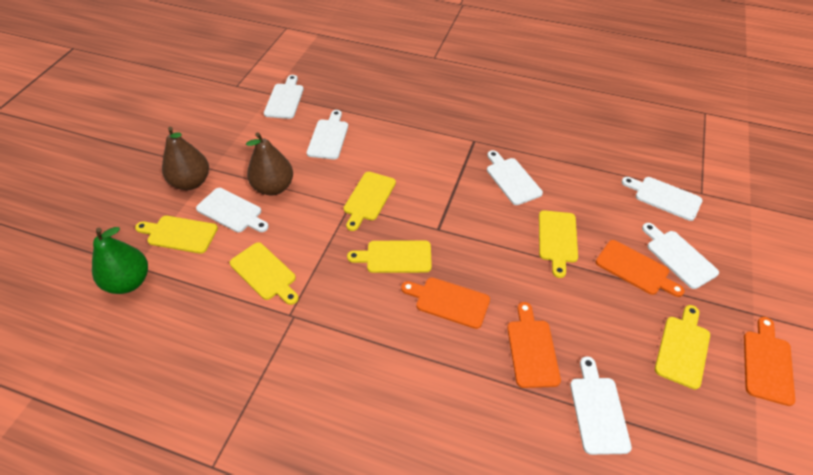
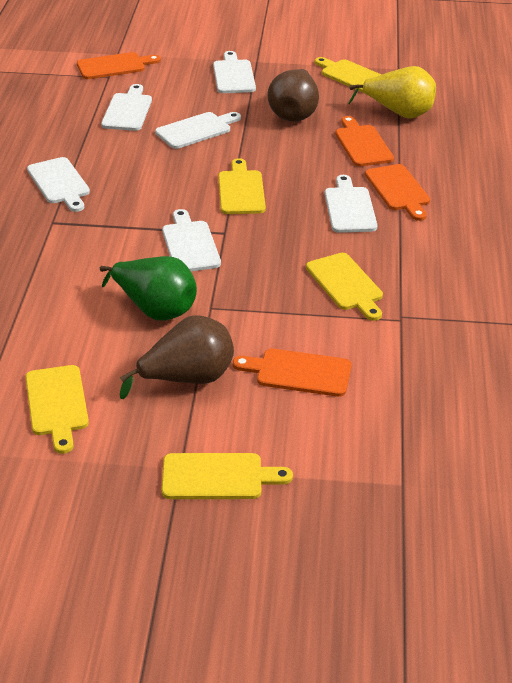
white cutting board: 7 -> 6
yellow cutting board: 6 -> 5
yellow pear: 0 -> 1

